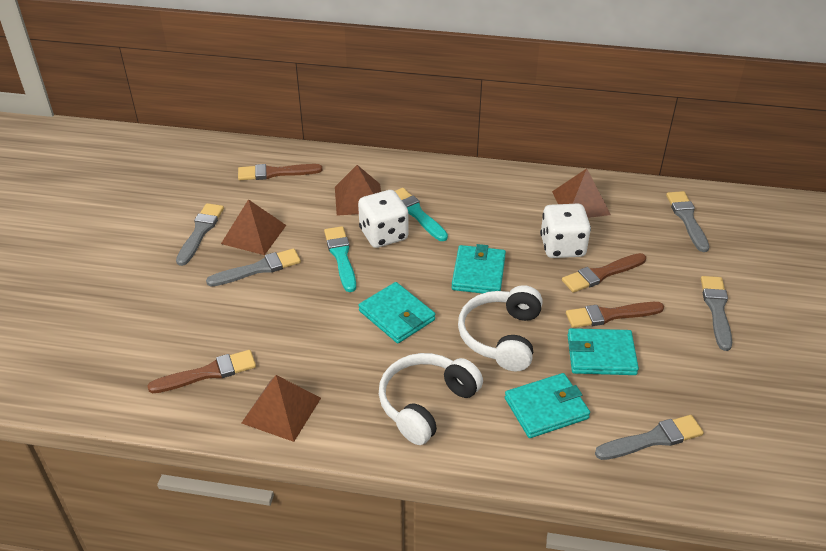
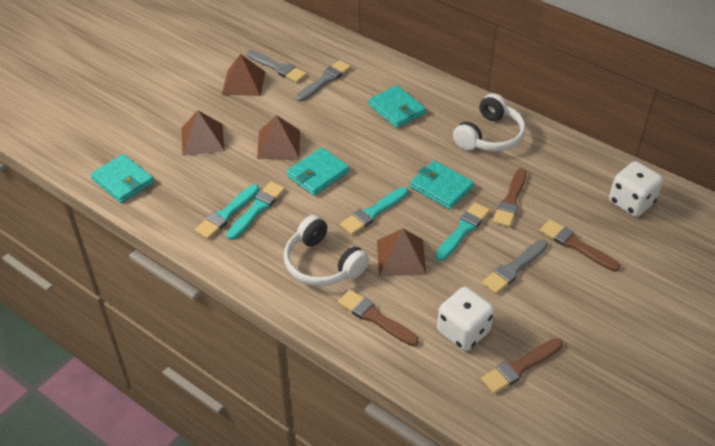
grey brush: 5 -> 3
turquoise brush: 2 -> 4

